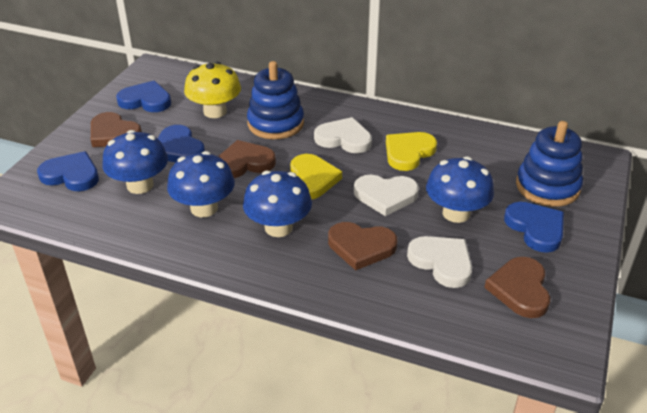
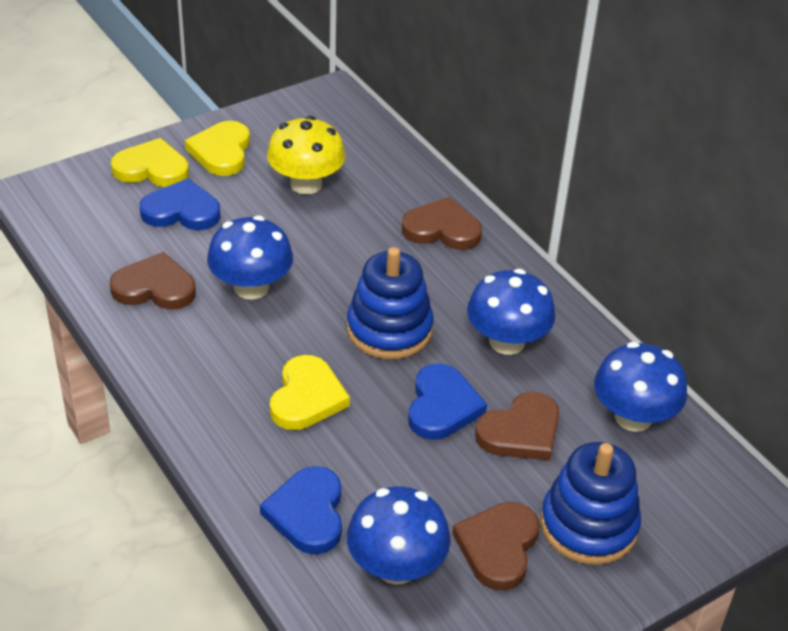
blue heart: 4 -> 3
white heart: 3 -> 0
yellow heart: 2 -> 3

